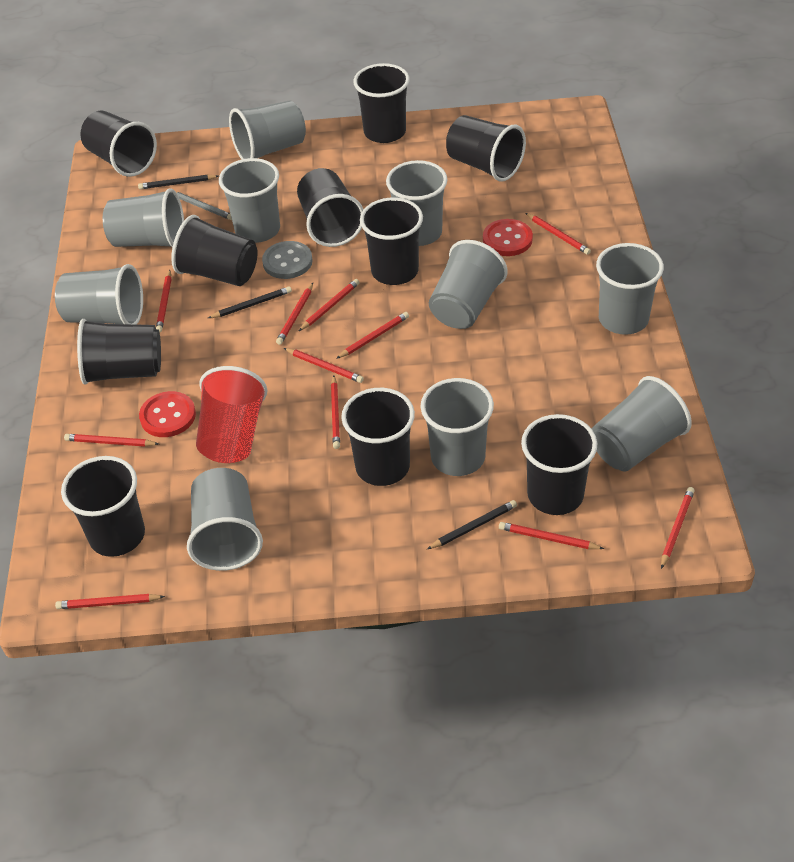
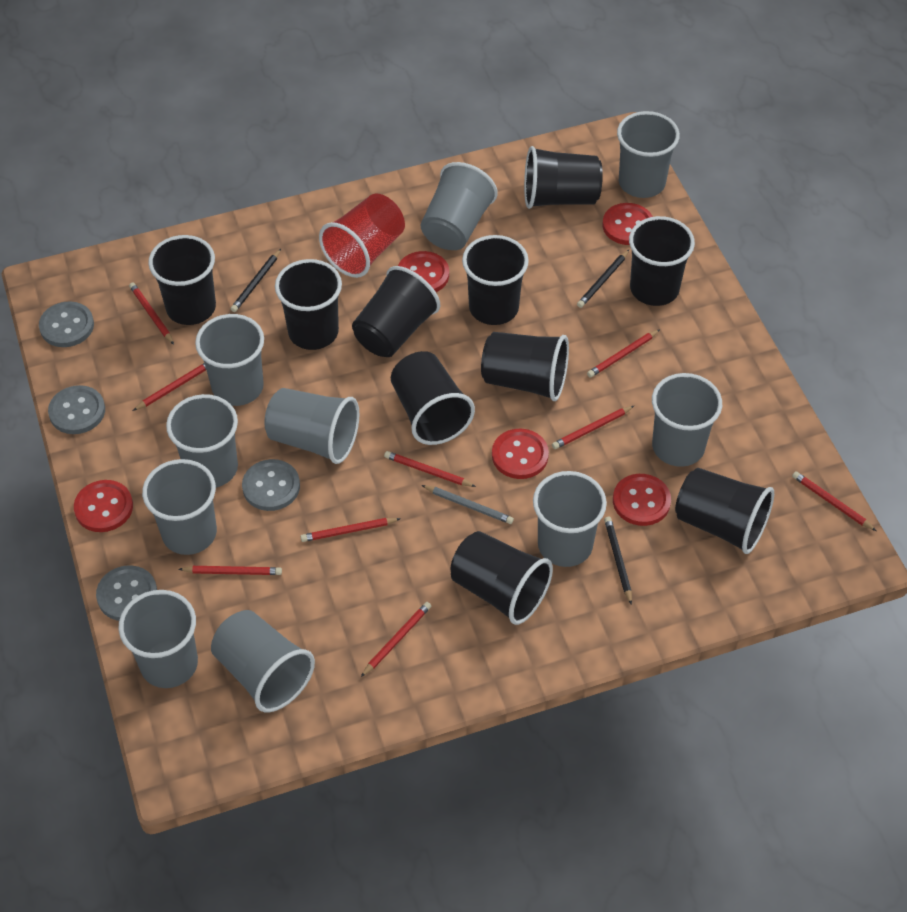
grey button: 1 -> 4
red button: 2 -> 5
red pencil: 11 -> 9

